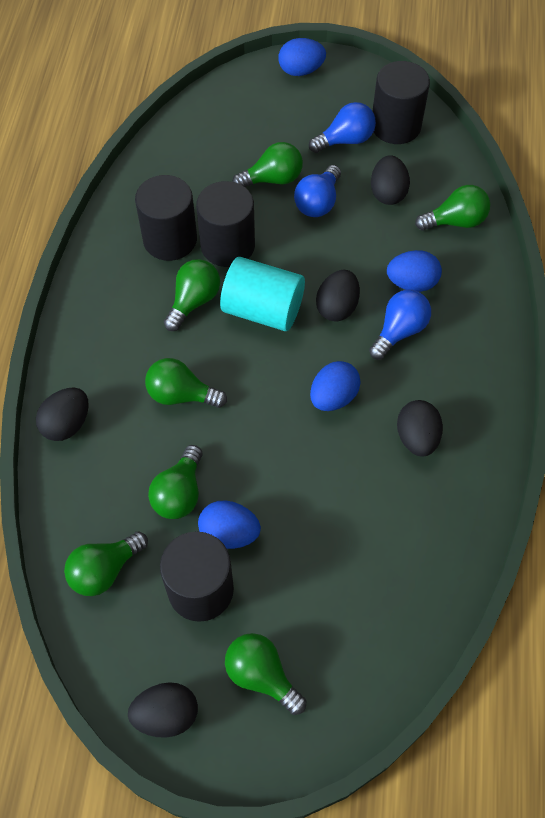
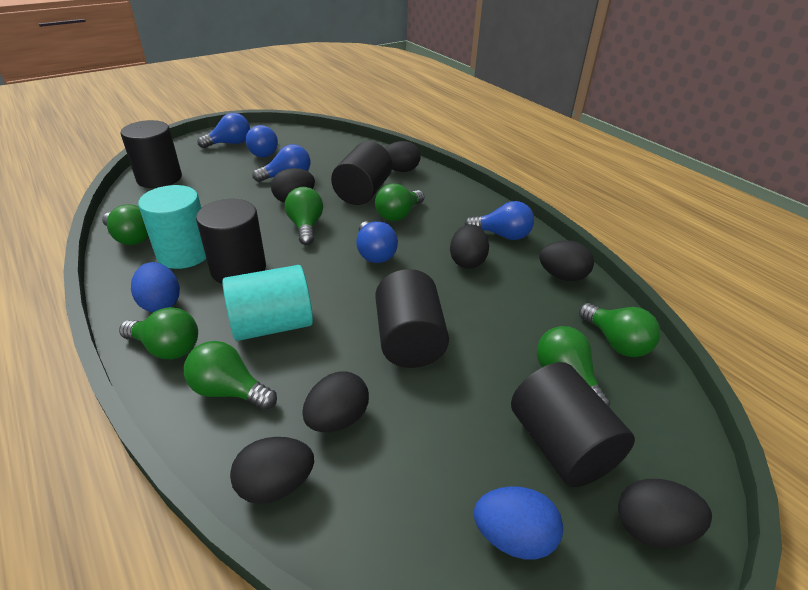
black cylinder: 4 -> 5
black egg: 5 -> 7
blue egg: 4 -> 2
blue light bulb: 3 -> 5
turquoise cylinder: 1 -> 2

